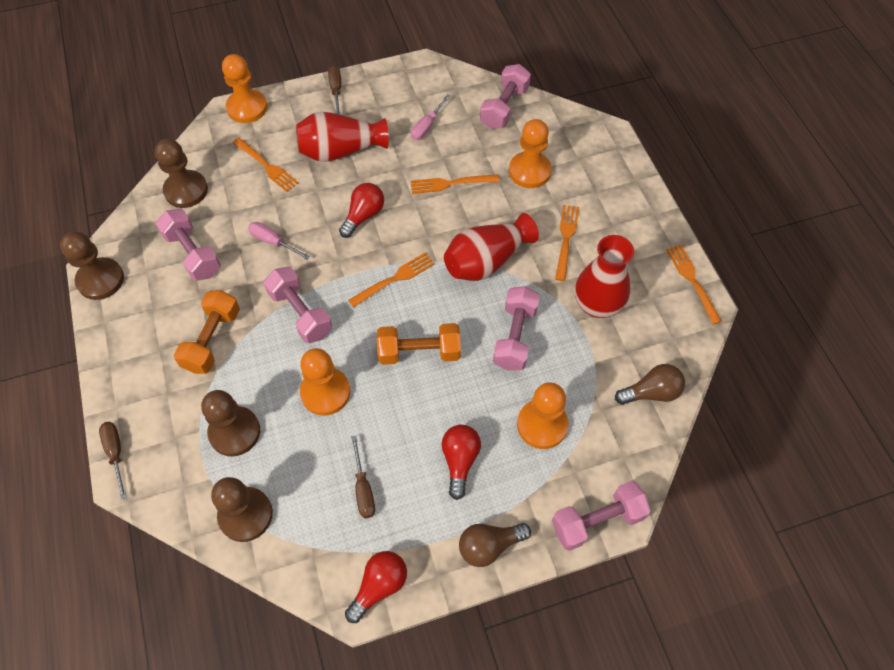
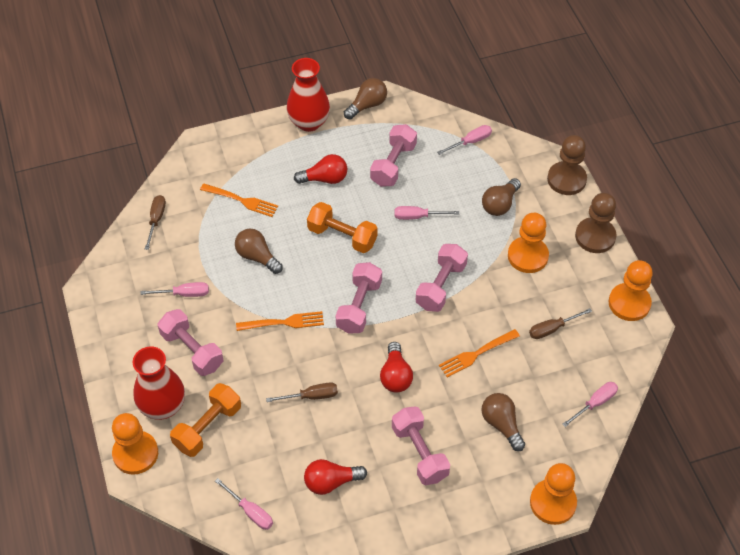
brown light bulb: 2 -> 4
brown pawn: 4 -> 2
orange fork: 5 -> 3
pink screwdriver: 2 -> 5
red vase: 3 -> 2

